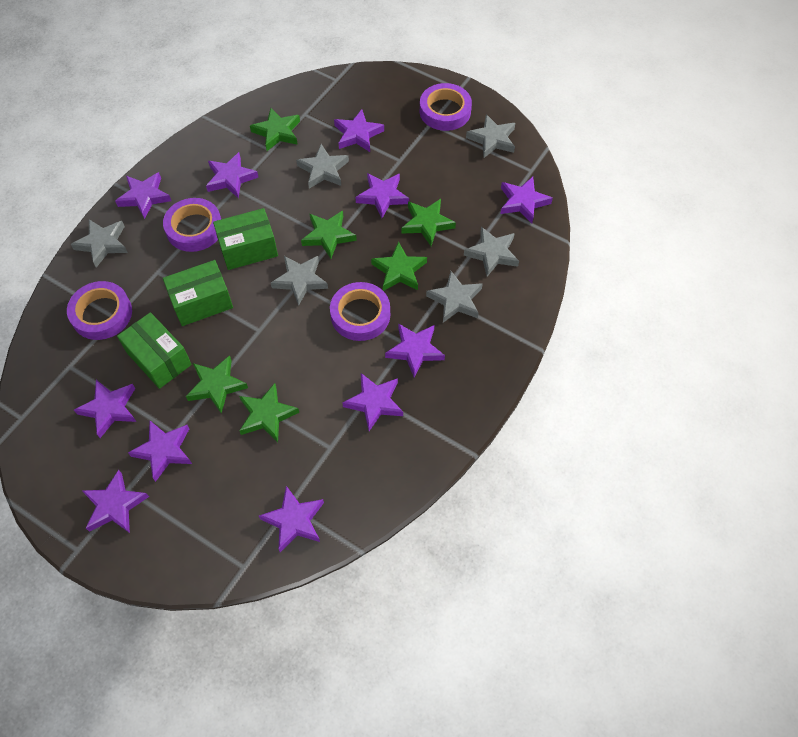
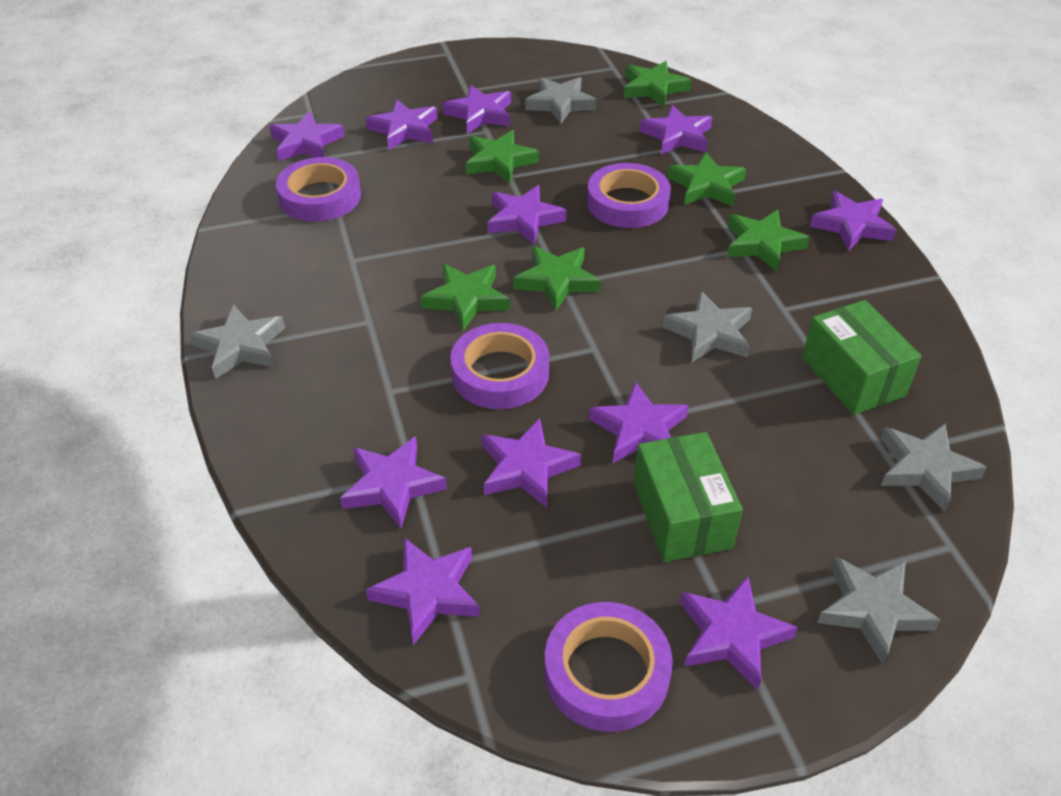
green box: 3 -> 2
grey star: 6 -> 5

